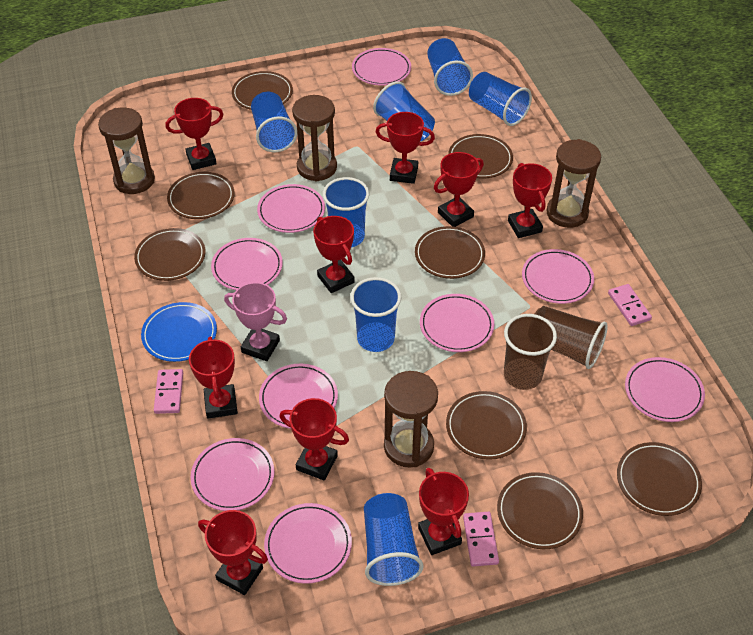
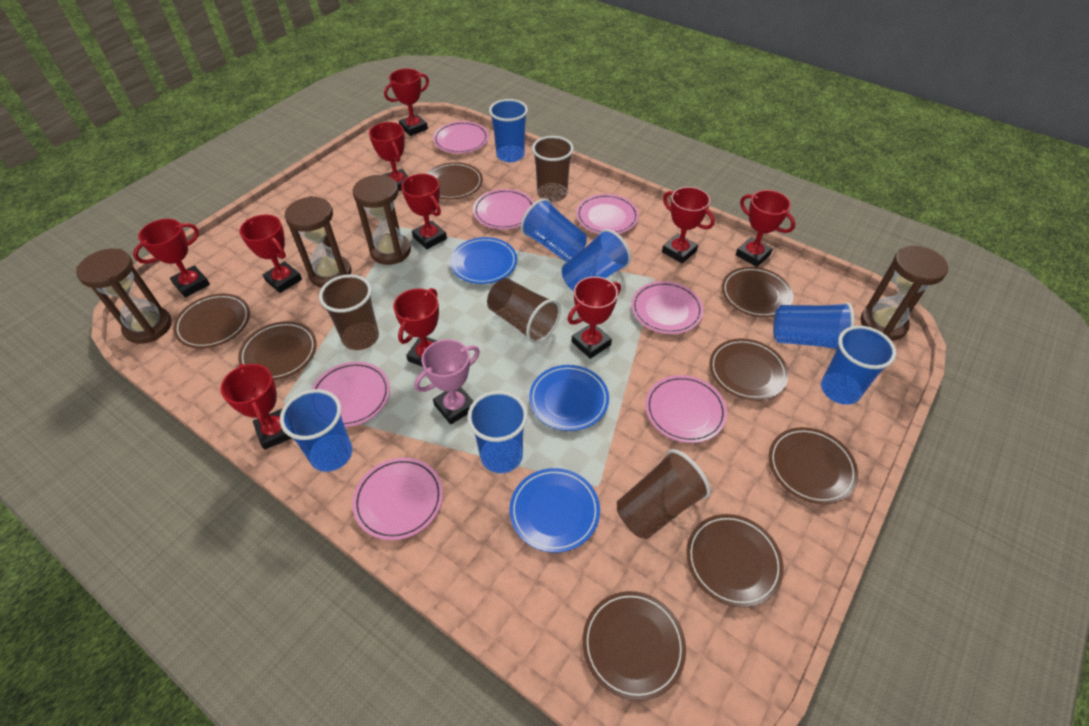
blue plate: 1 -> 3
brown cup: 2 -> 4
pink domino: 3 -> 0
pink plate: 9 -> 7
red trophy: 9 -> 10

